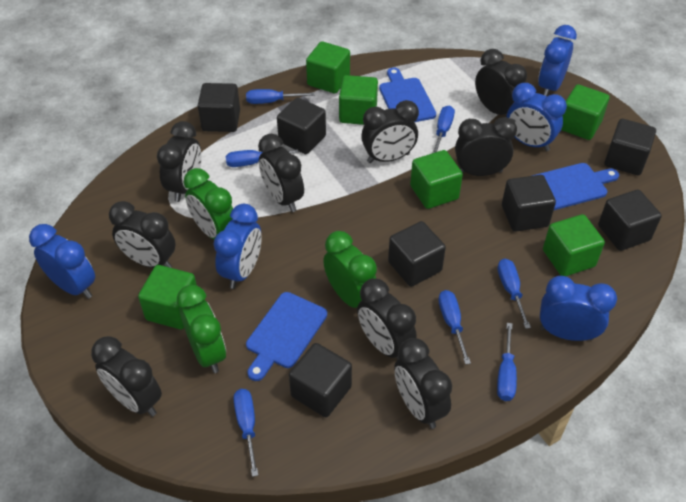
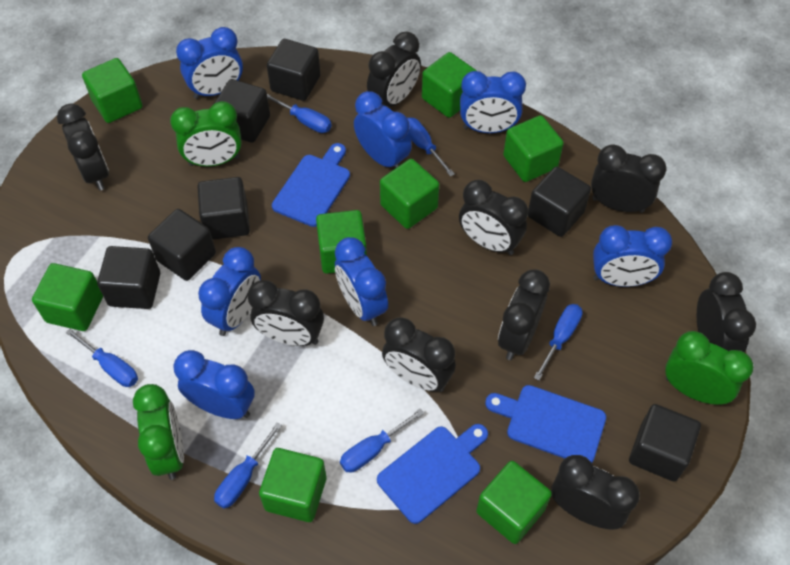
blue clock: 5 -> 7
blue screwdriver: 7 -> 6
green cube: 6 -> 8

